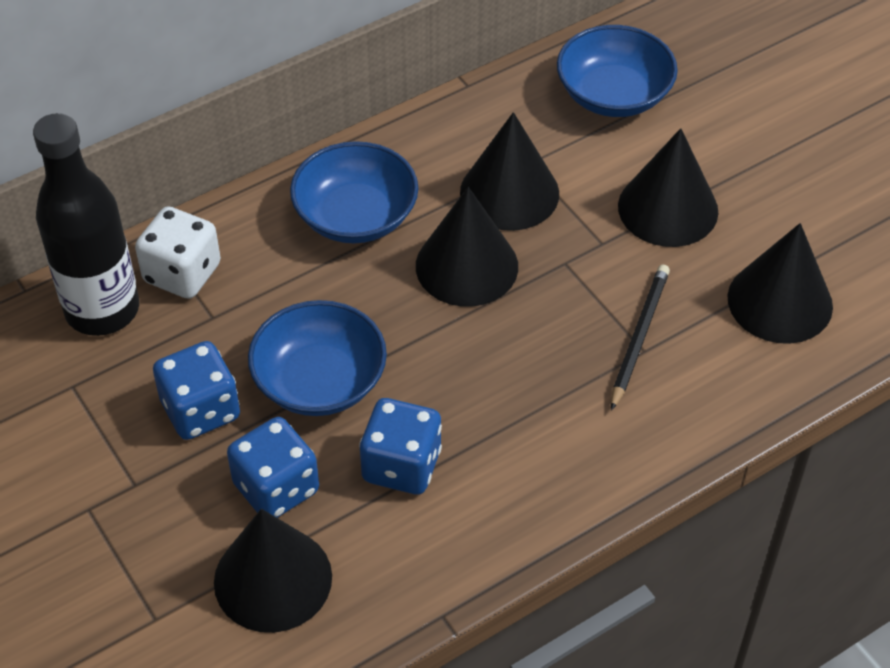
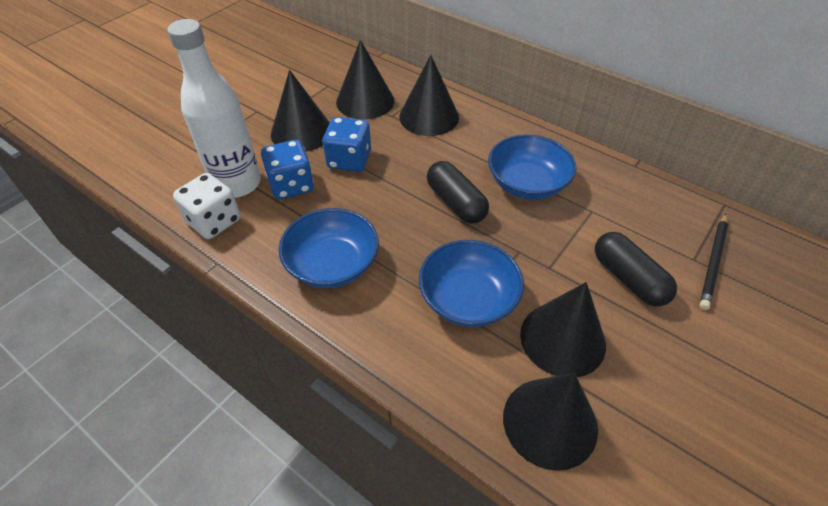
black bottle: 1 -> 0
black capsule: 0 -> 2
blue dice: 3 -> 2
white bottle: 0 -> 1

